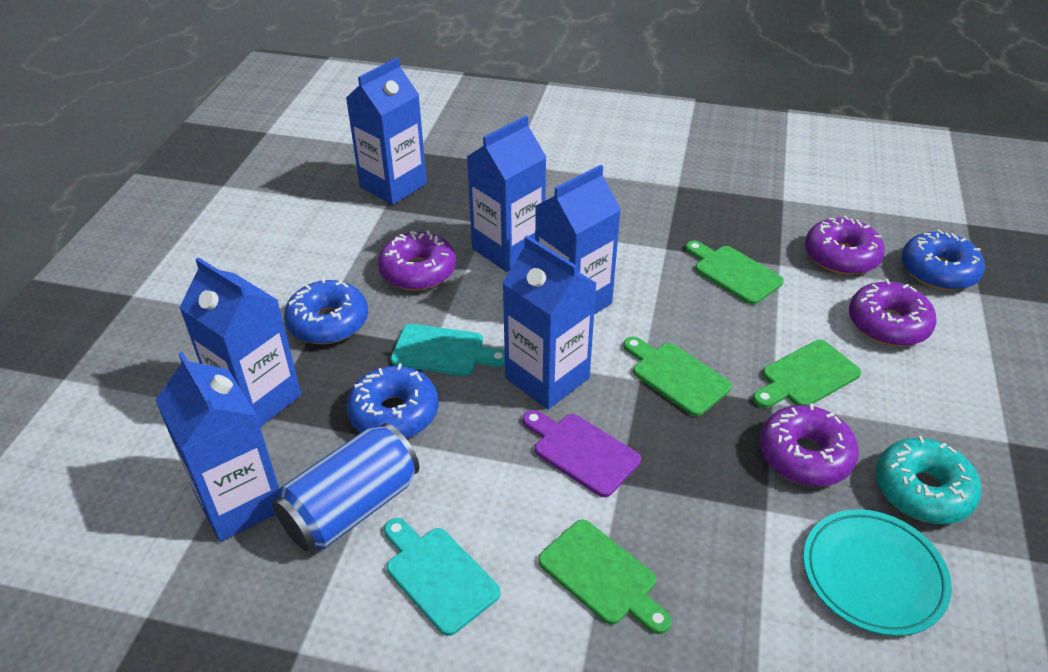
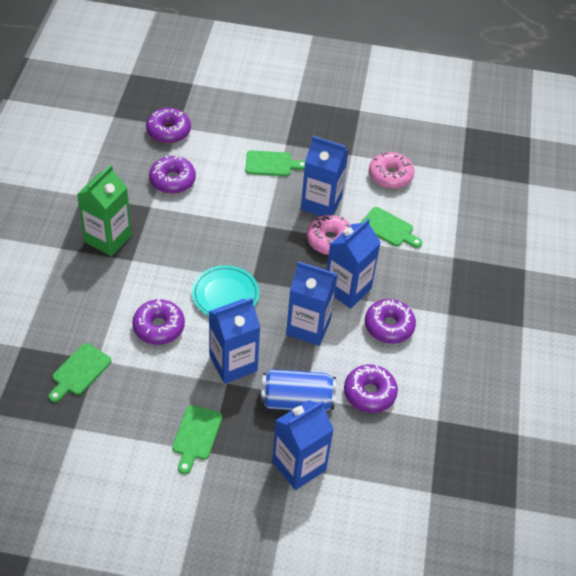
blue carton: 6 -> 5
blue donut: 3 -> 0
green carton: 0 -> 1
pink donut: 0 -> 2
purple cutting board: 1 -> 0
purple donut: 4 -> 5
turquoise cutting board: 2 -> 0
turquoise donut: 1 -> 0

